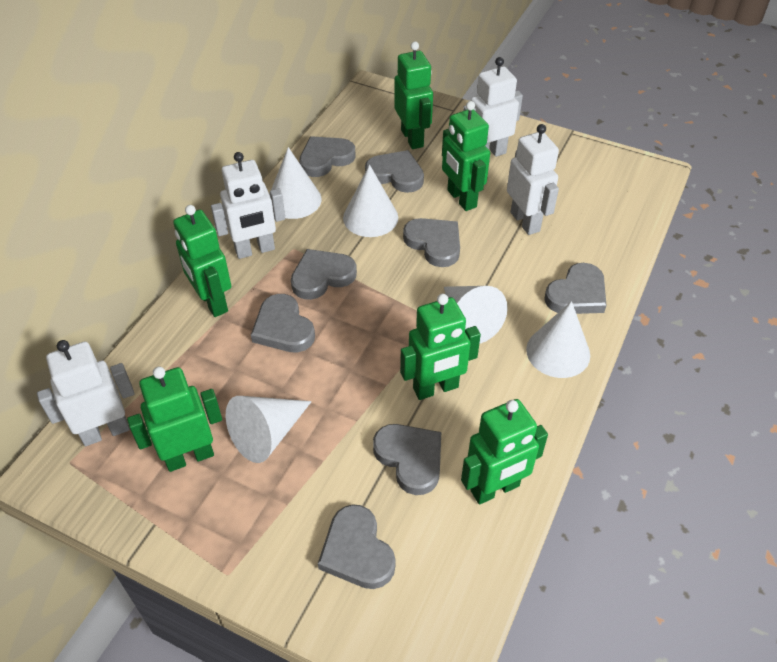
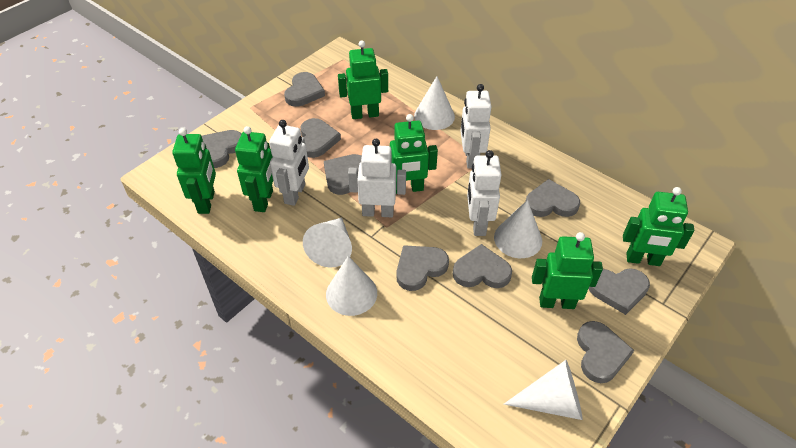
grey heart: 8 -> 9

